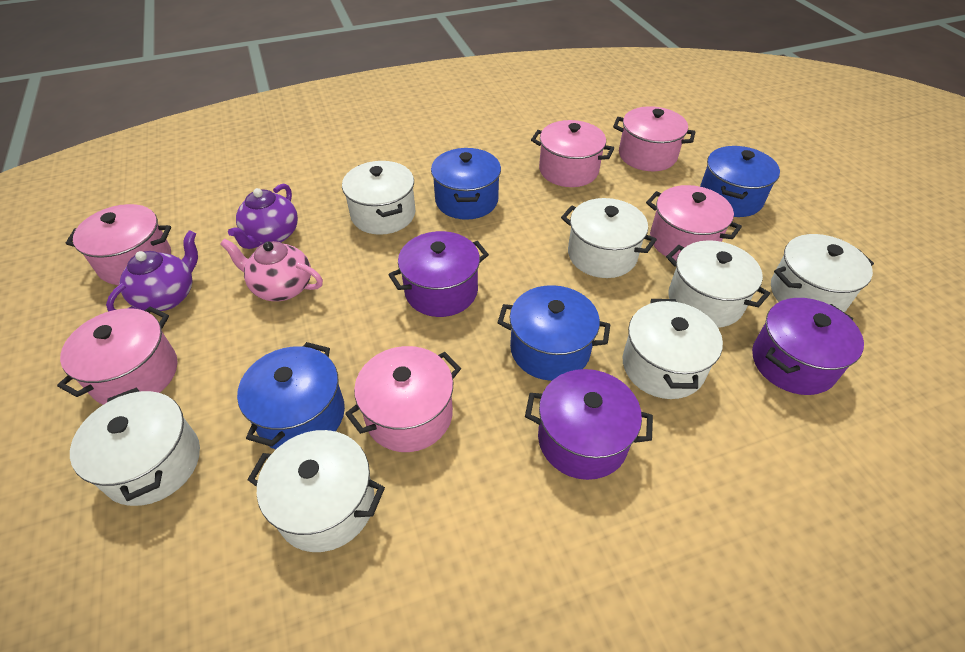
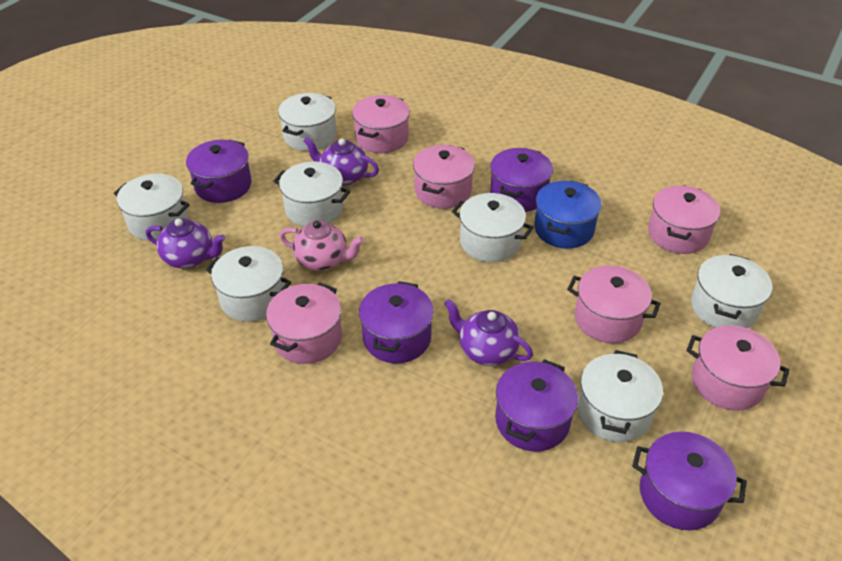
blue pot: 4 -> 1
purple pot: 3 -> 5
purple teapot: 2 -> 3

